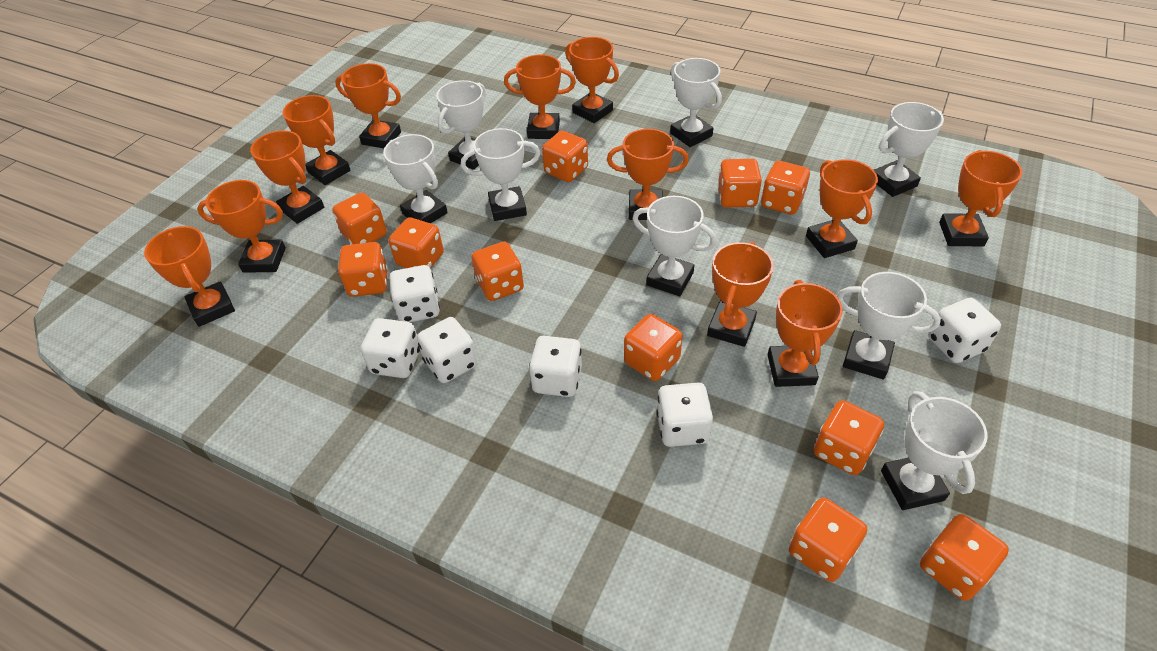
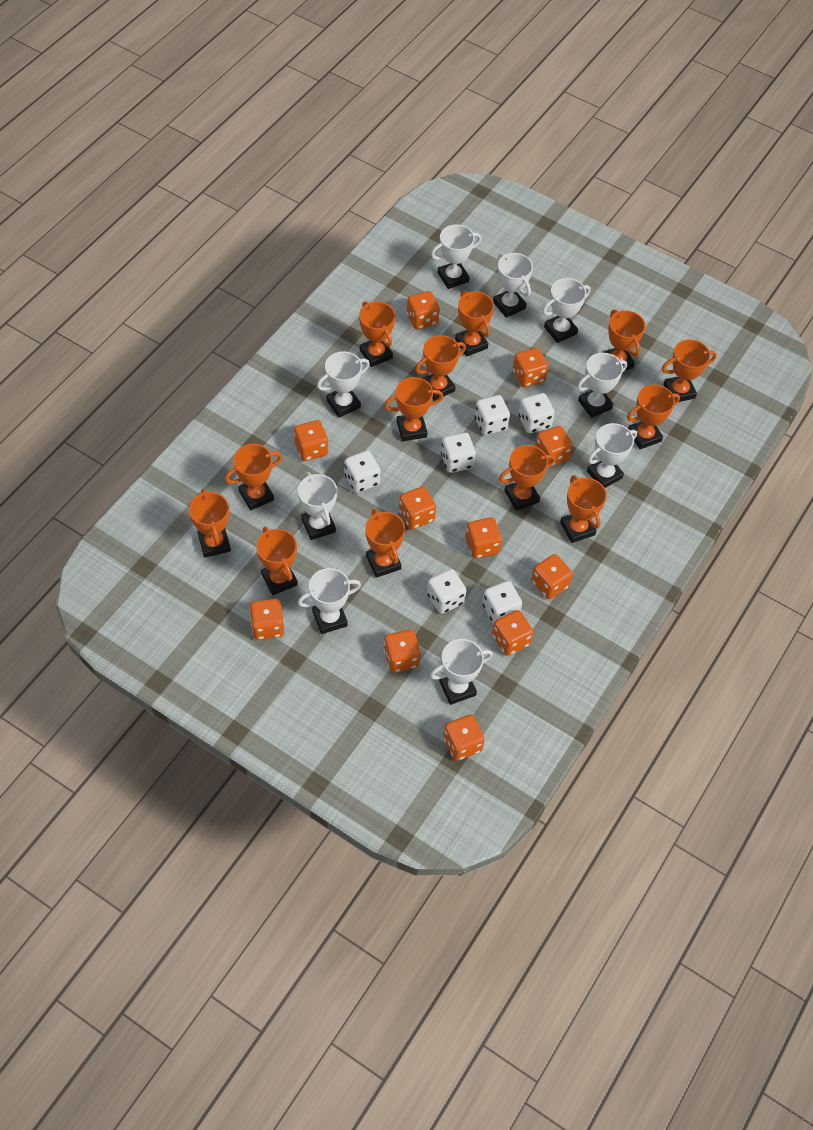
orange trophy: 12 -> 13
white trophy: 8 -> 9

